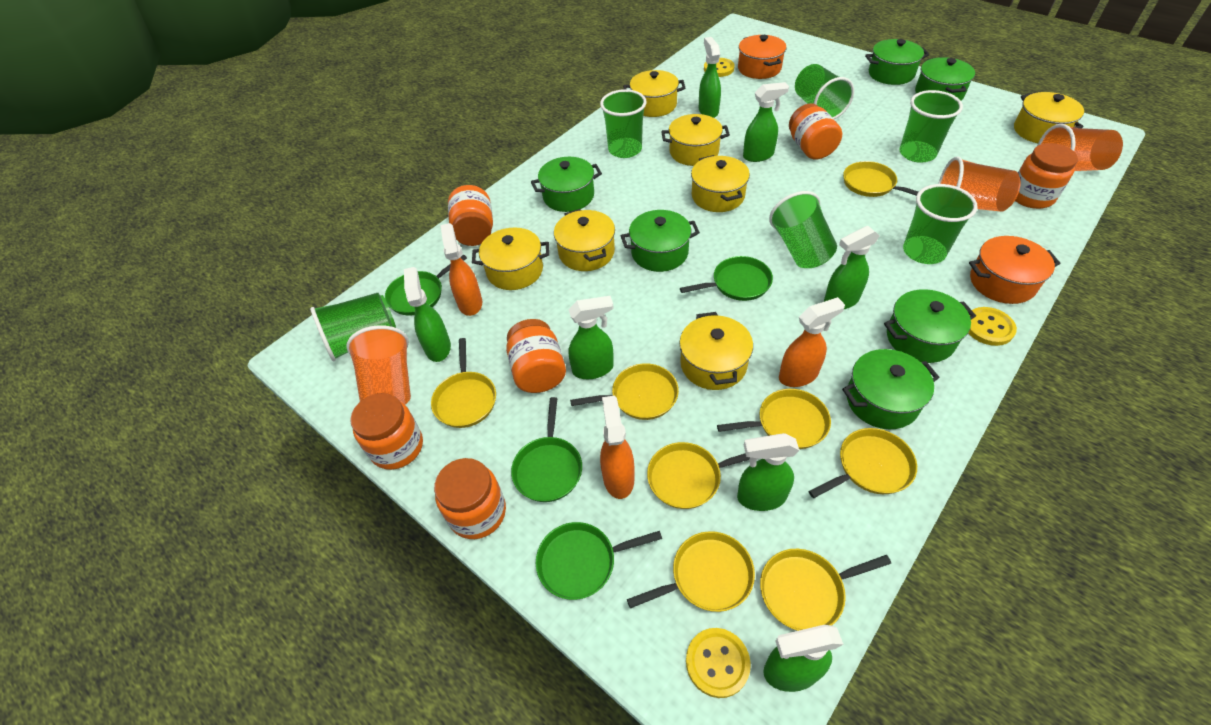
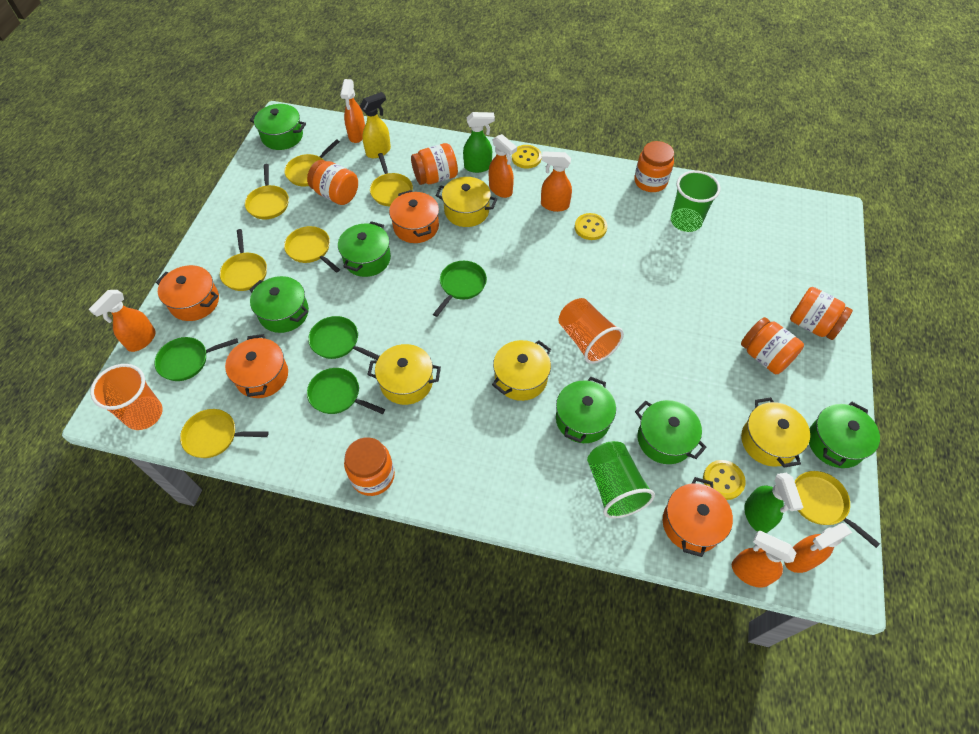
green cup: 6 -> 2
green spray bottle: 7 -> 2
orange cup: 3 -> 2
orange pot: 2 -> 4
orange spray bottle: 3 -> 6
yellow pan: 8 -> 7
yellow pot: 7 -> 4
yellow spray bottle: 0 -> 1

